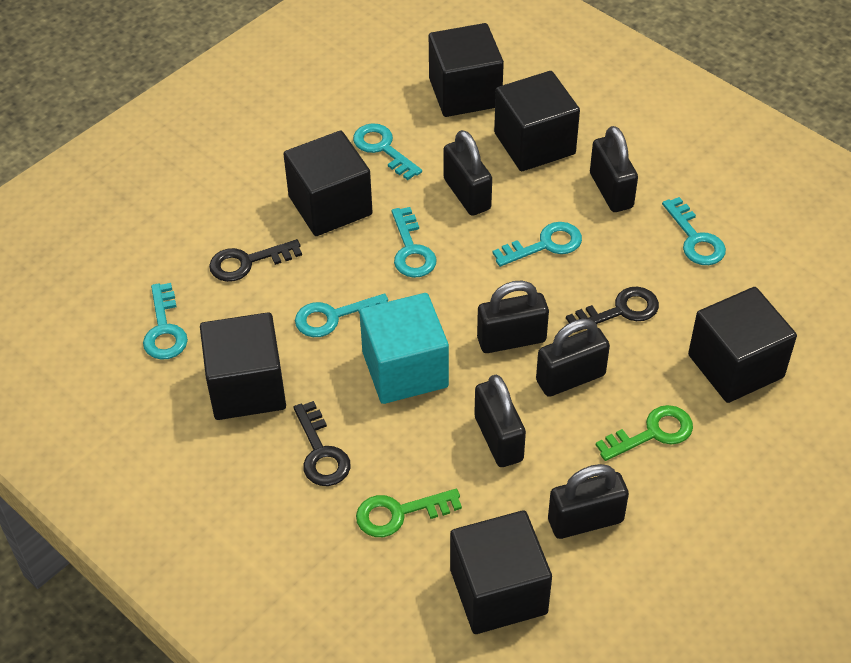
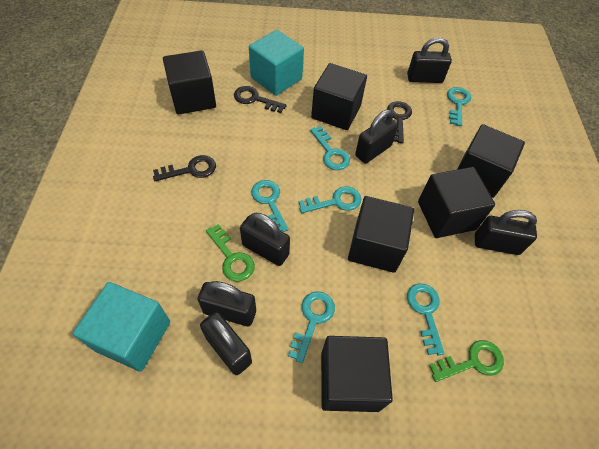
turquoise cube: 1 -> 2

